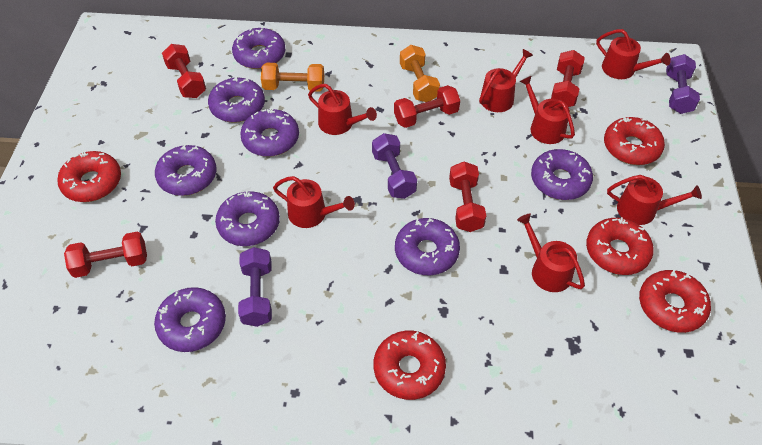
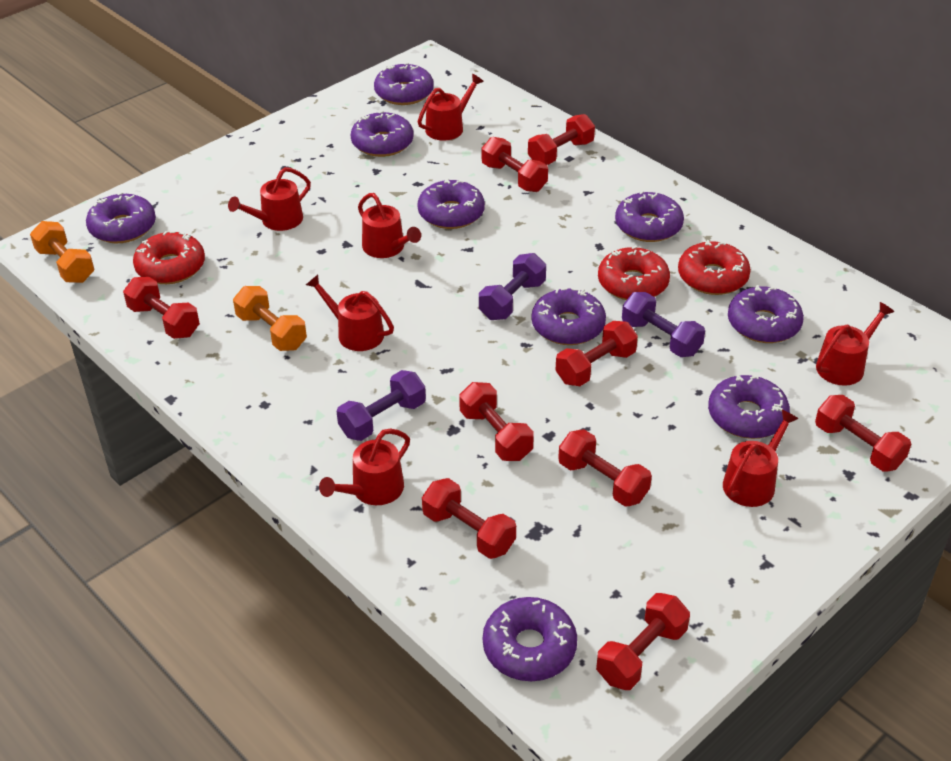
purple donut: 8 -> 9
red donut: 5 -> 3
red dumbbell: 5 -> 9

